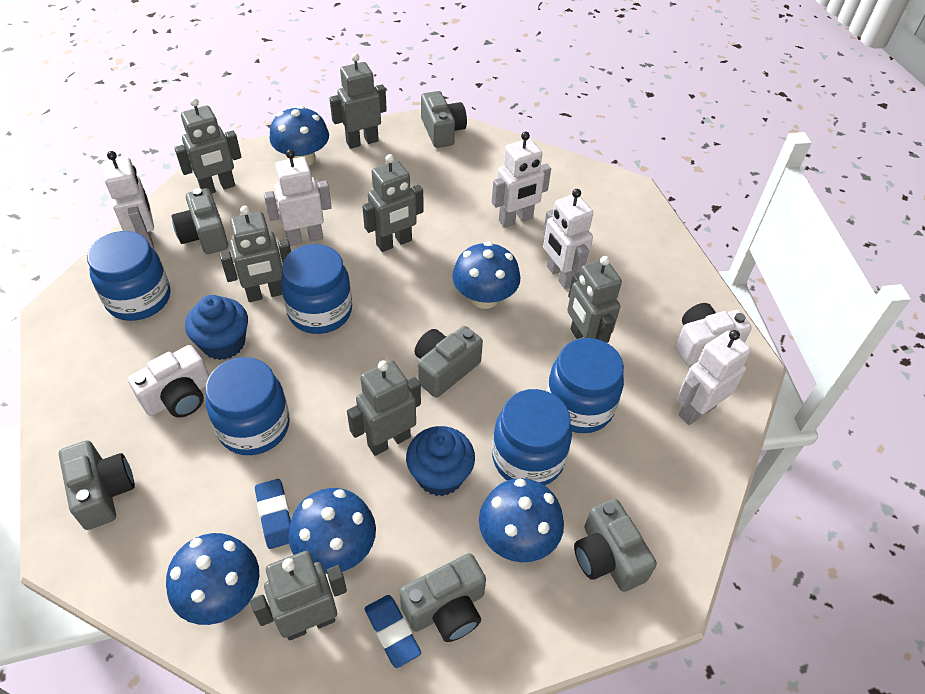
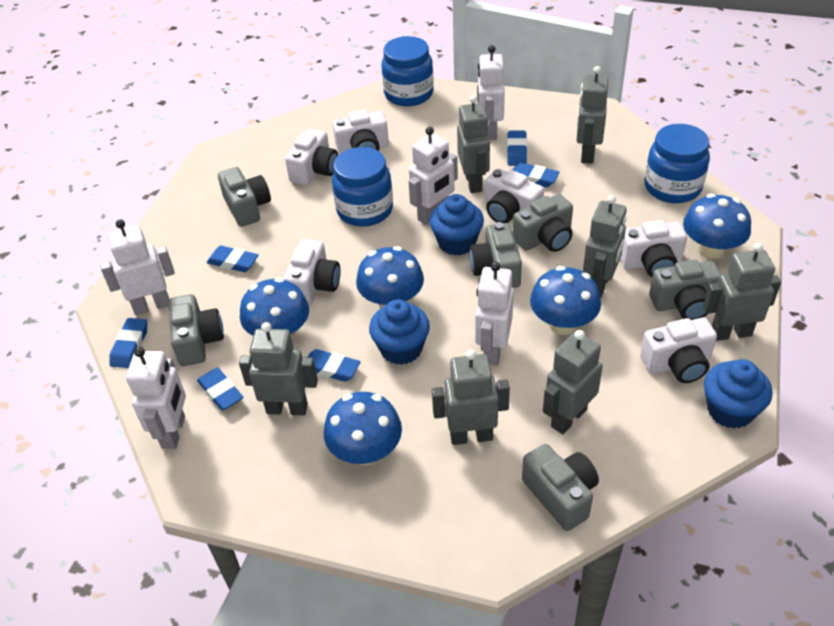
blue cupcake: 2 -> 3
blue eraser: 2 -> 6
blue jar: 5 -> 3
white camera: 2 -> 6

